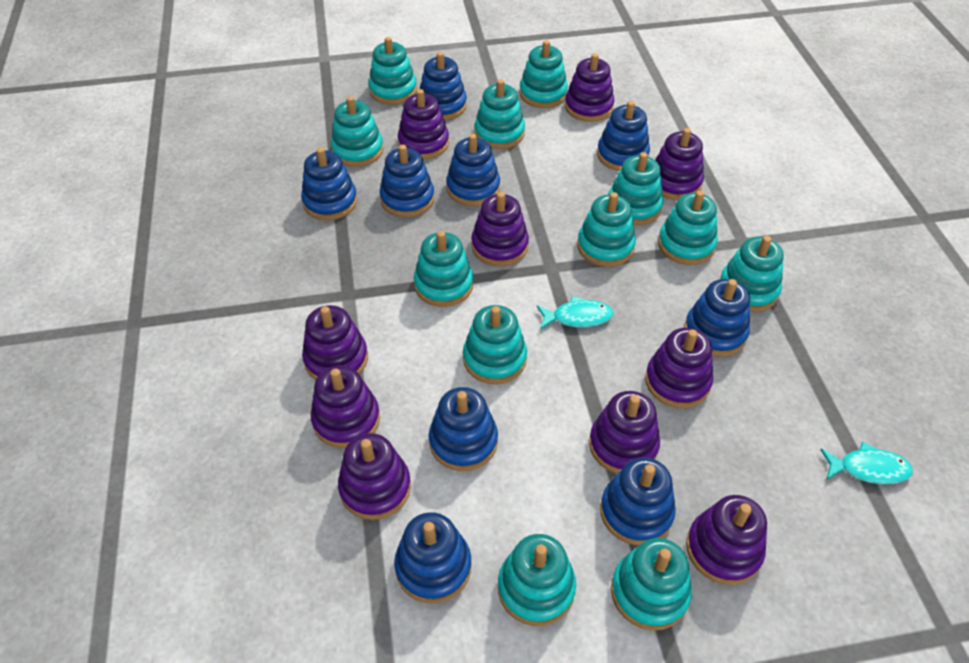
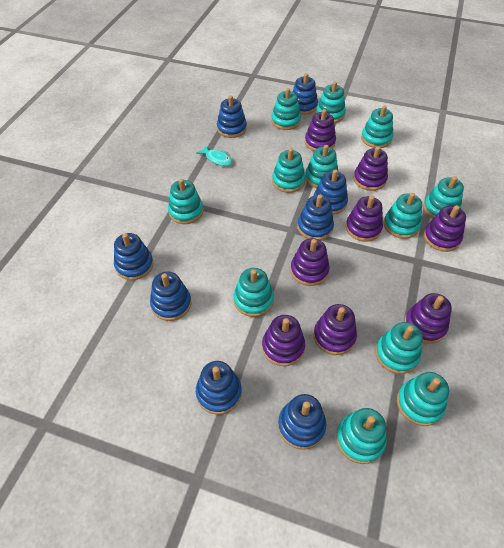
blue stacking toy: 9 -> 8
purple stacking toy: 10 -> 8
turquoise fish: 2 -> 1

